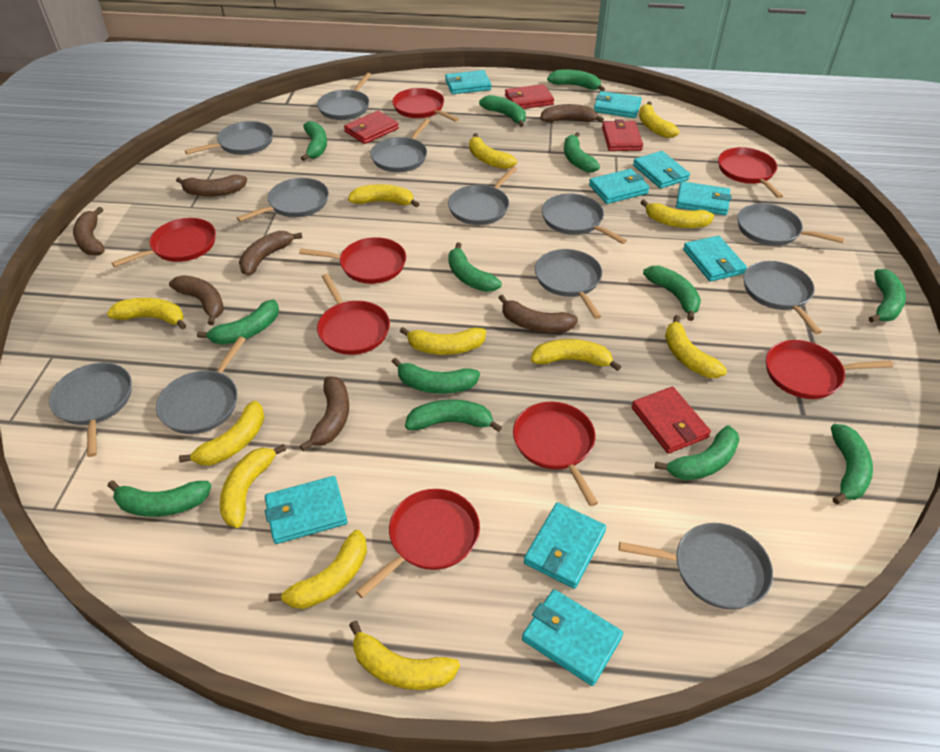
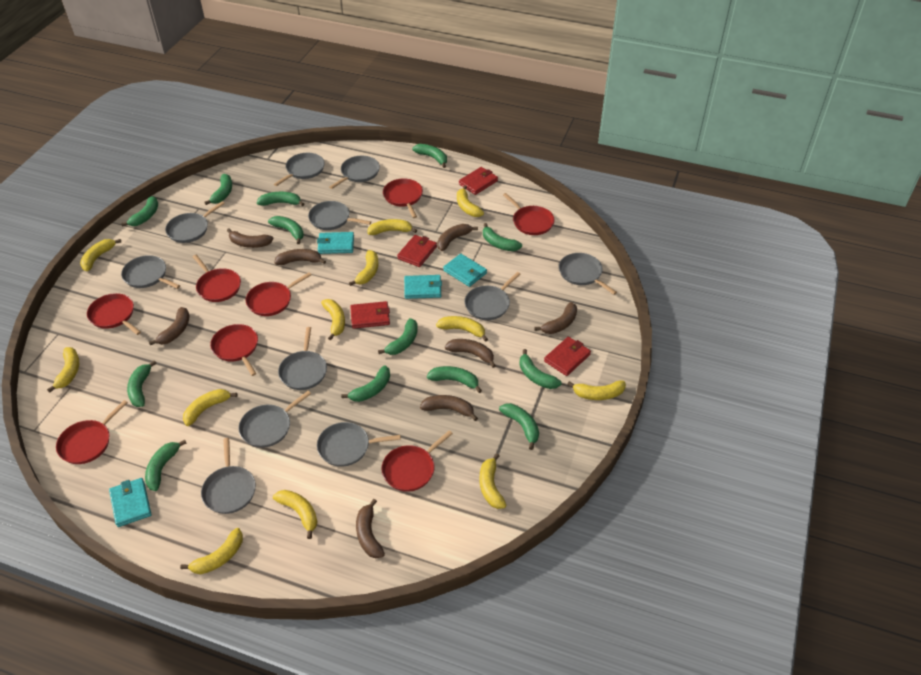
brown banana: 7 -> 8
grey pan: 12 -> 11
turquoise wallet: 9 -> 4

